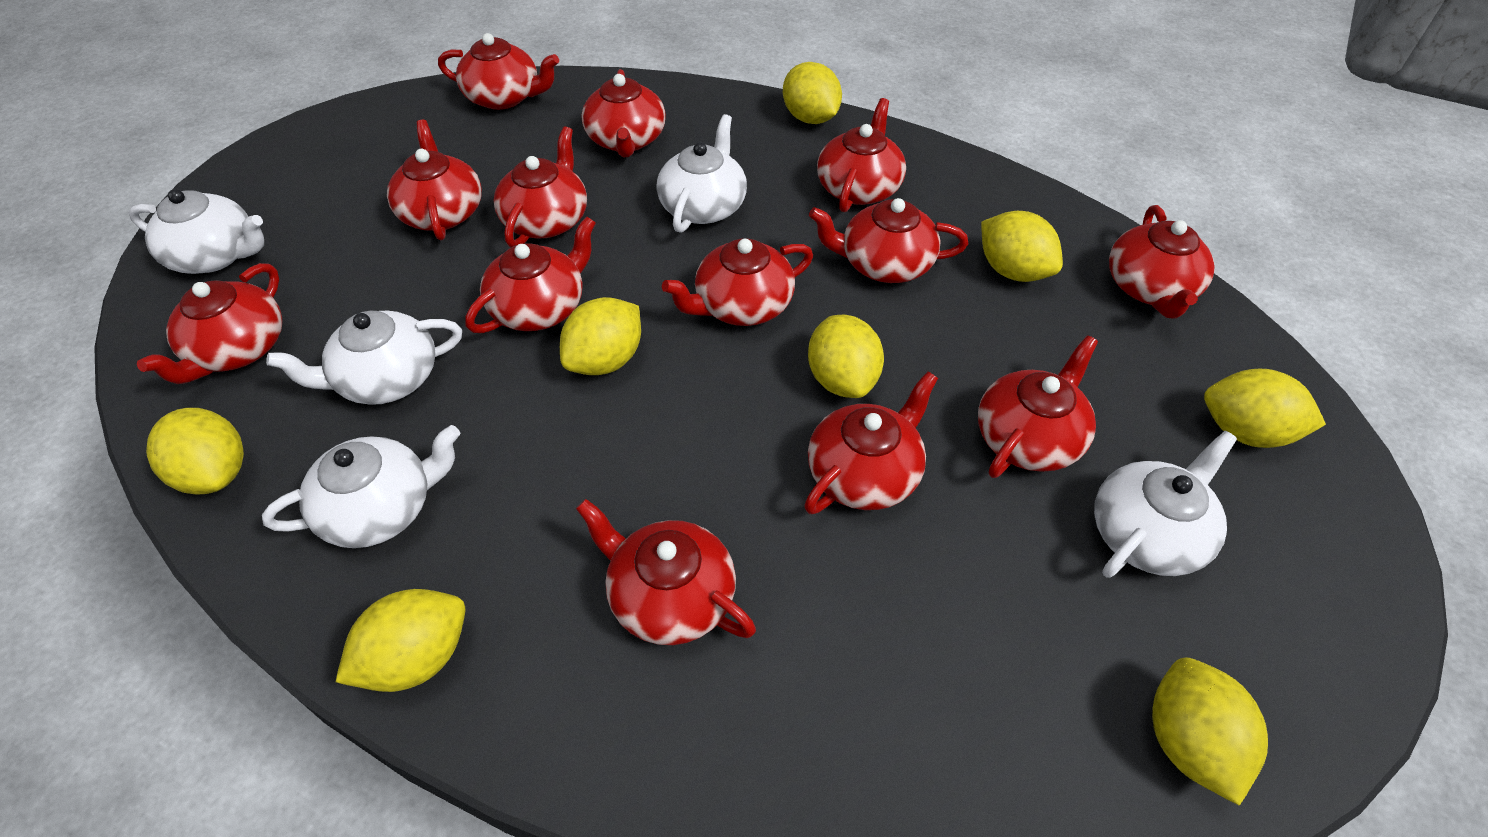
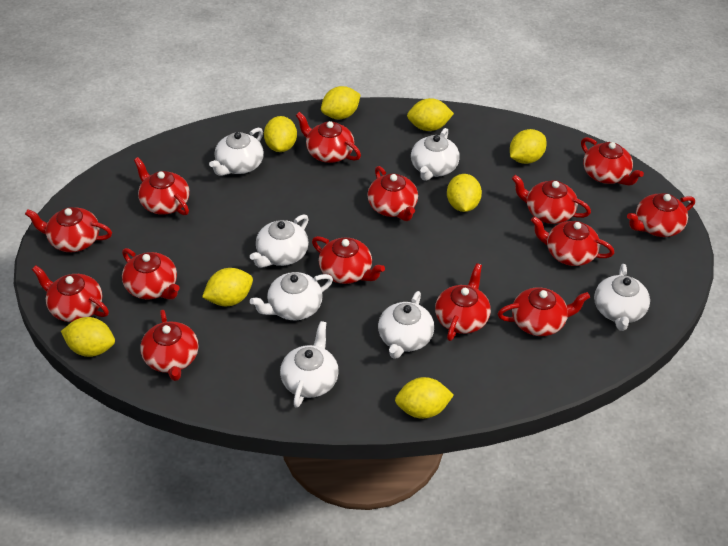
red teapot: 13 -> 14
white teapot: 5 -> 7

